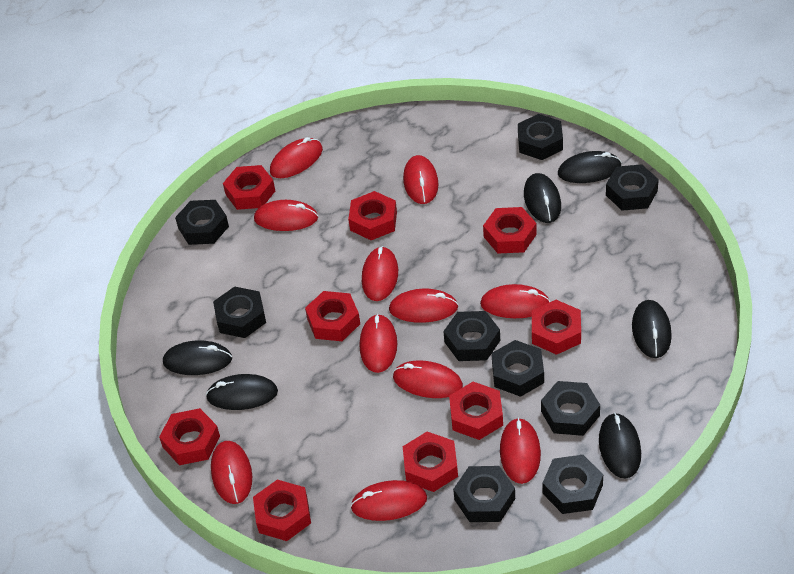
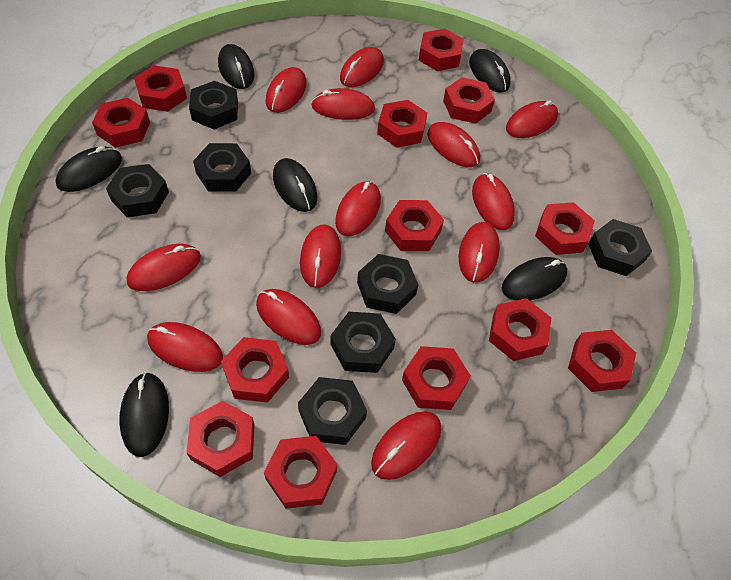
black nut: 9 -> 7
red mouse: 11 -> 13
red nut: 9 -> 13

